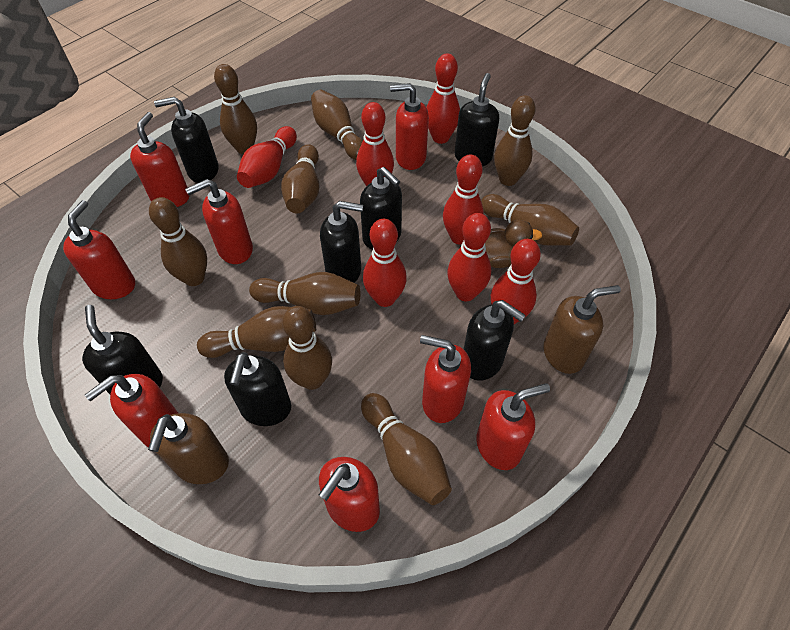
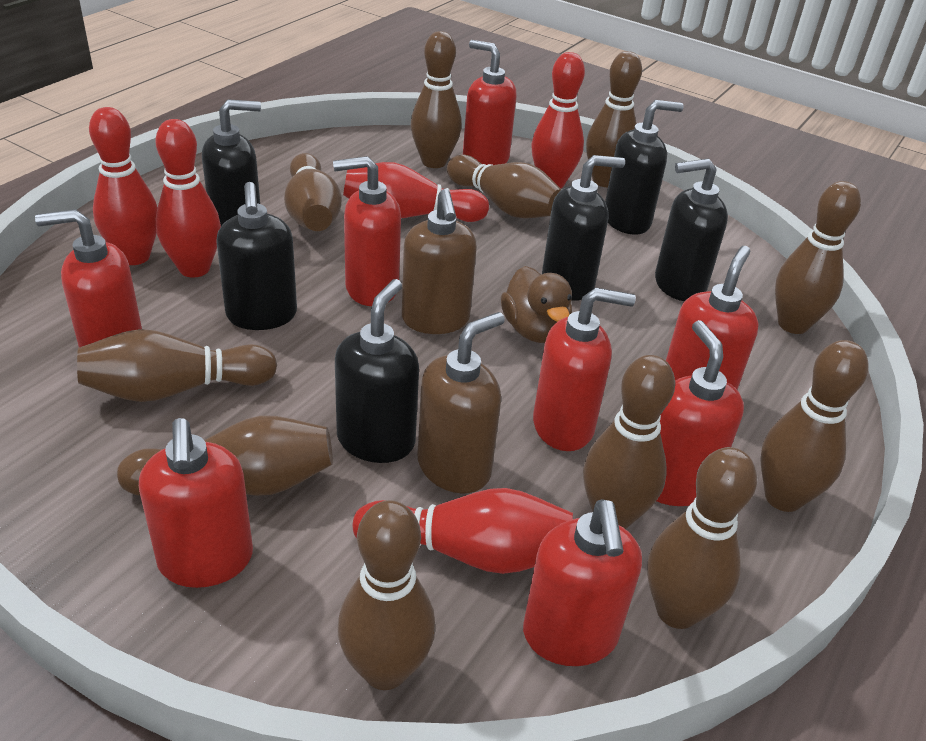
black soap dispenser: 7 -> 6
brown bowling pin: 10 -> 11
red bowling pin: 7 -> 5

